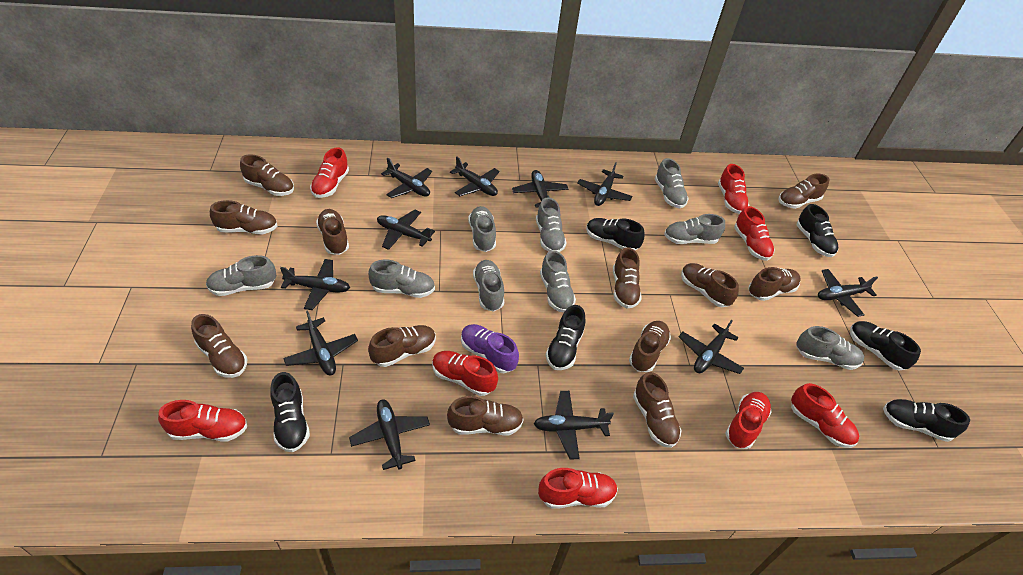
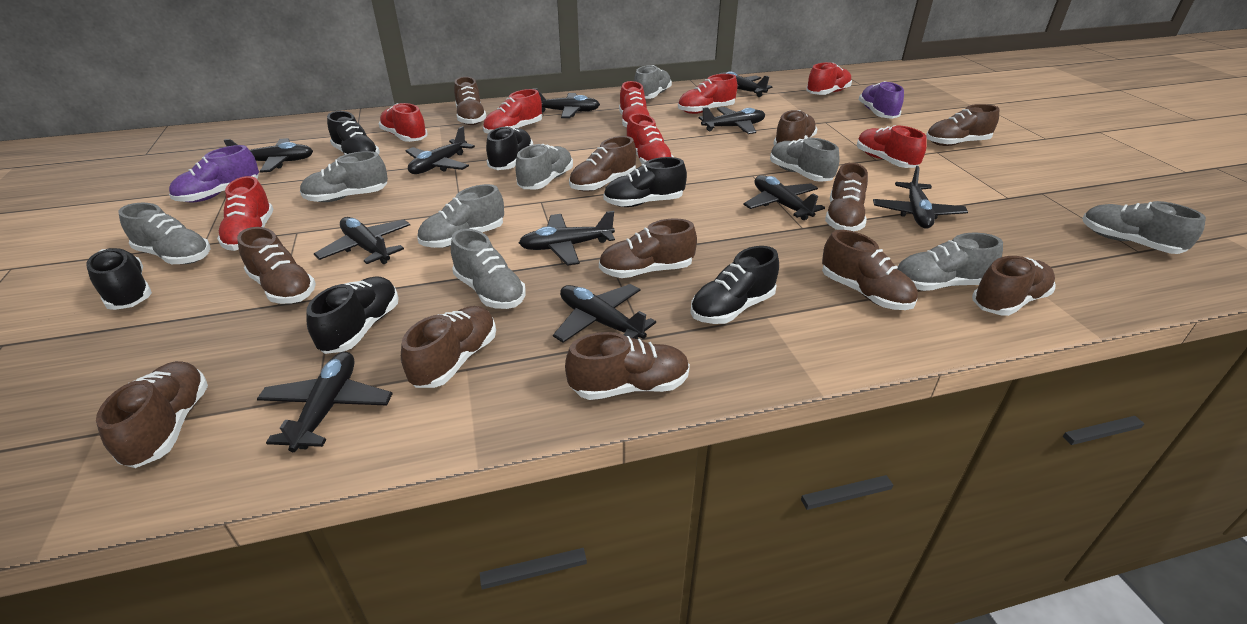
purple shoe: 1 -> 2

